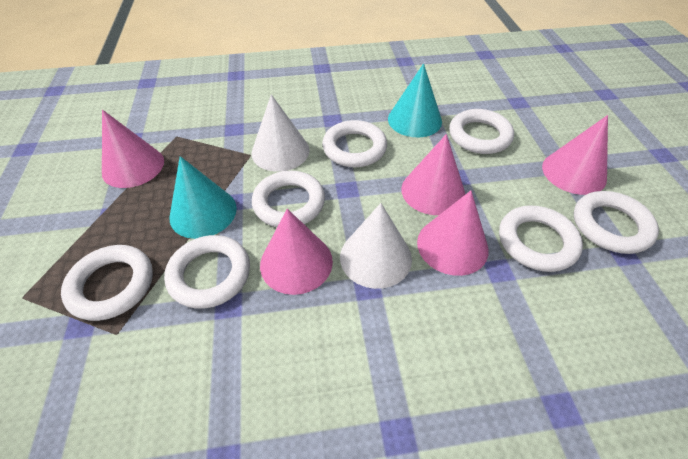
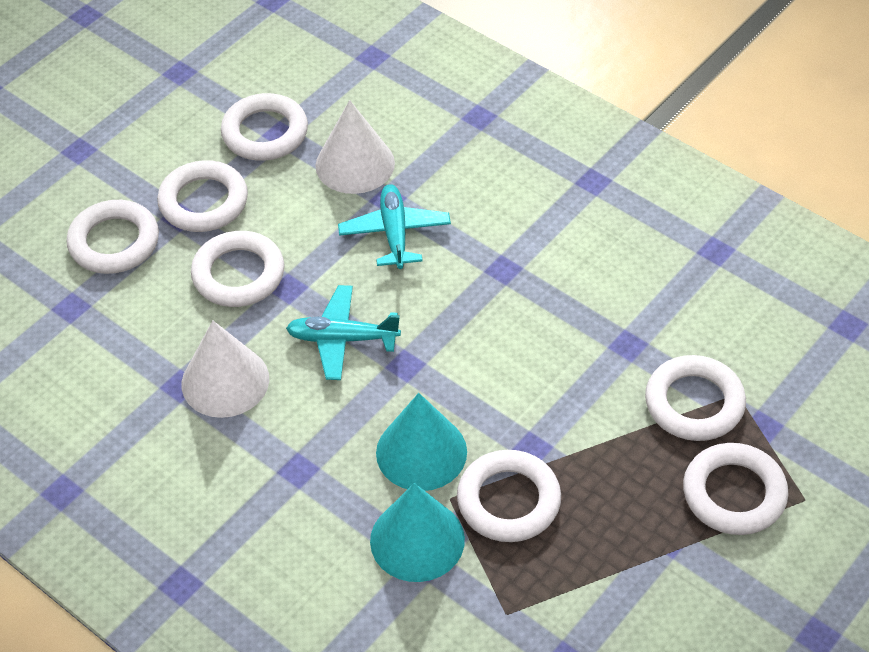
pink cone: 5 -> 0
turquoise plane: 0 -> 2

